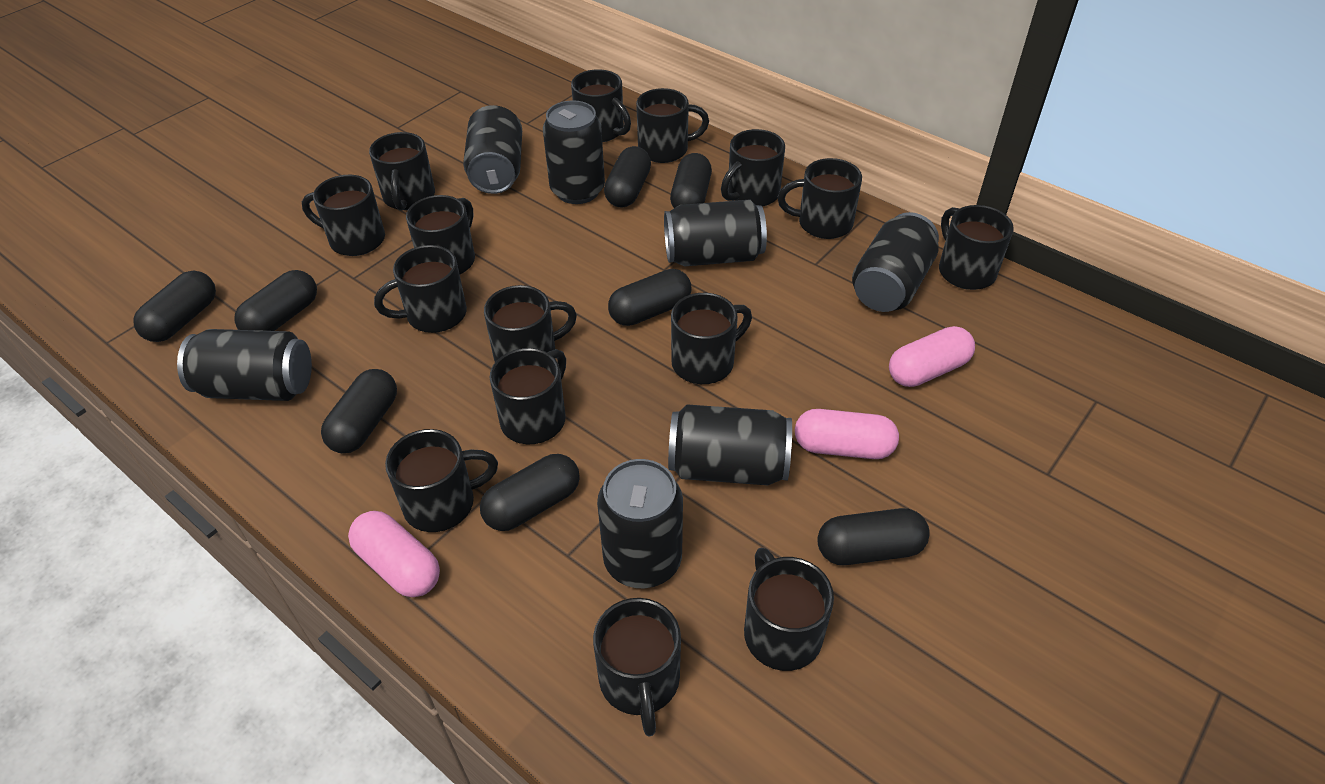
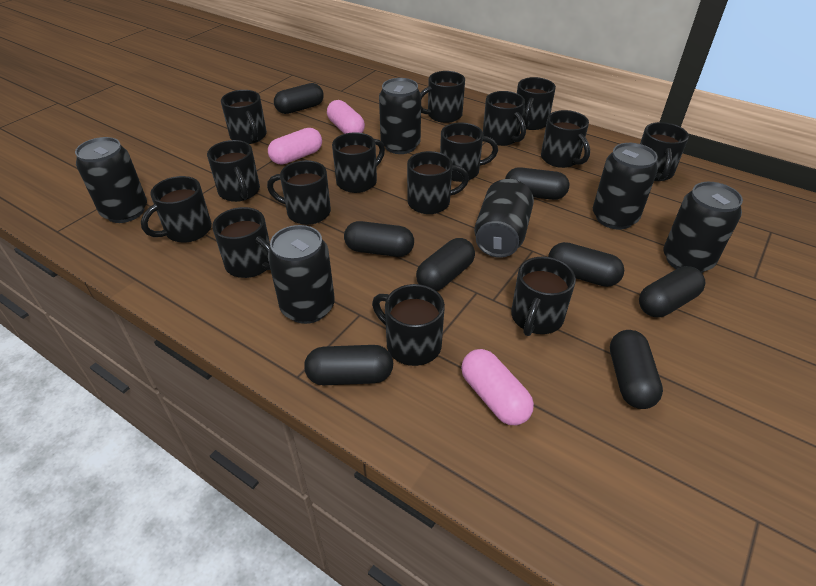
black can: 7 -> 6

